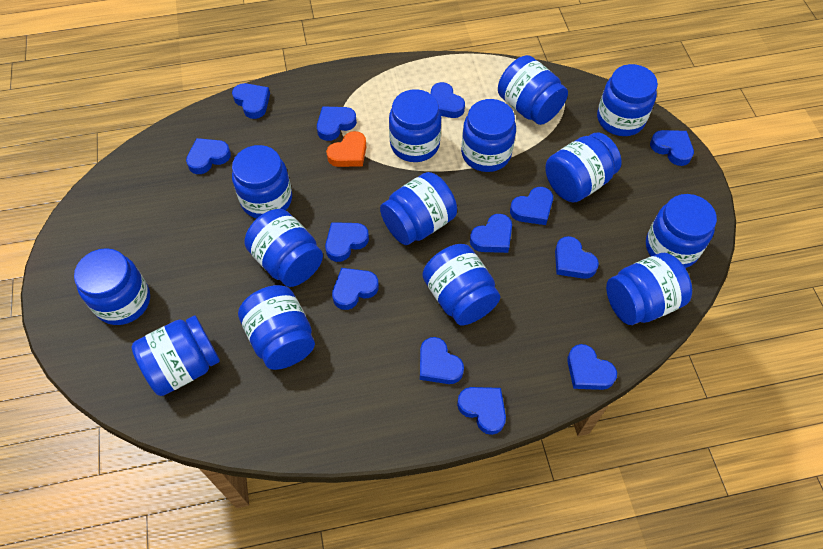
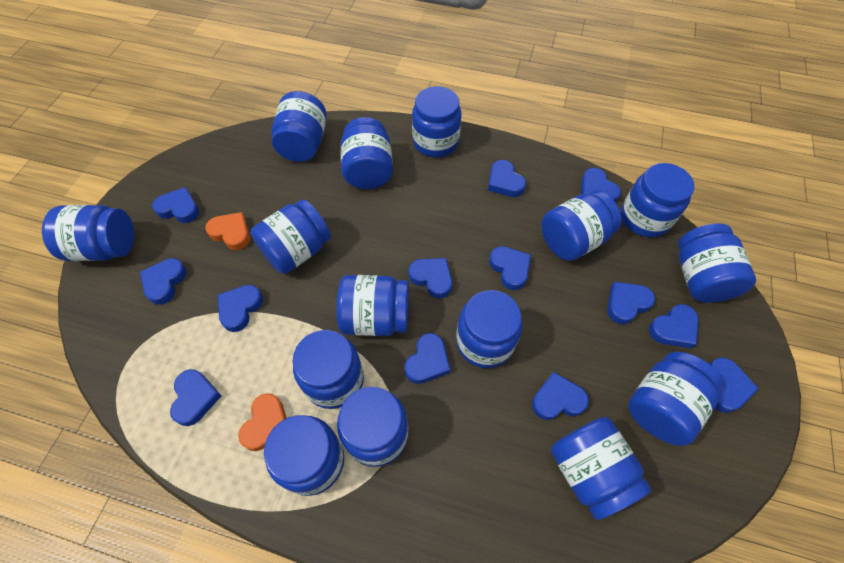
blue jar: 14 -> 15
orange heart: 1 -> 2

